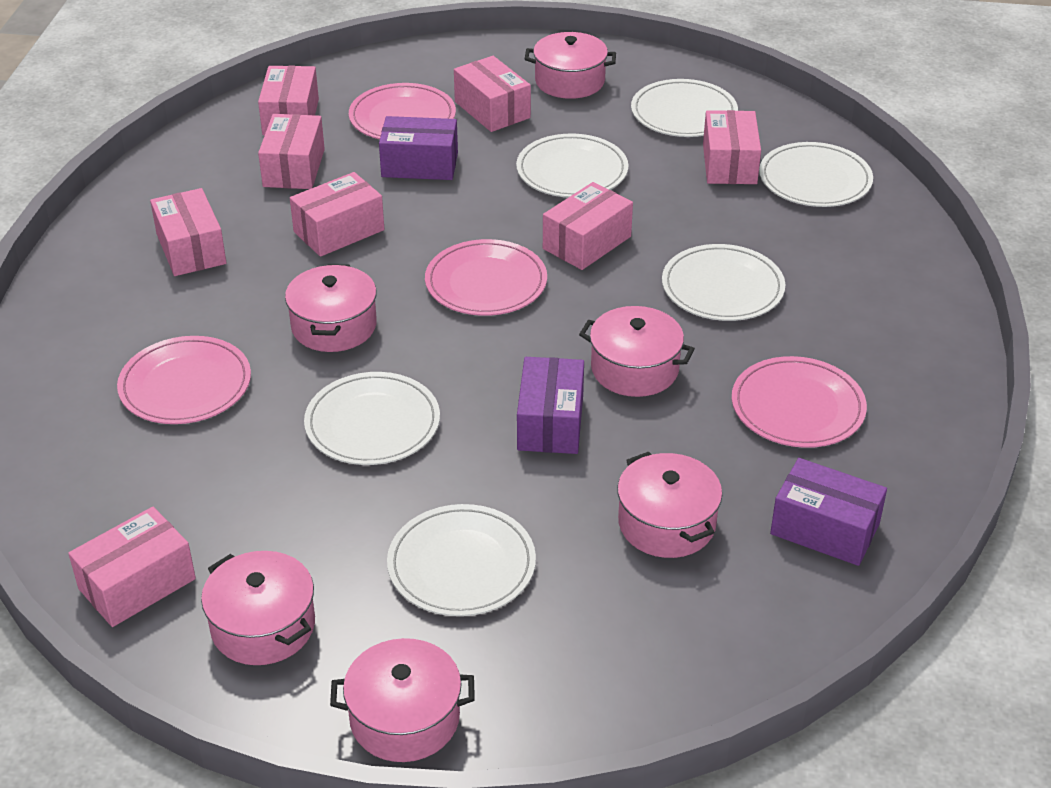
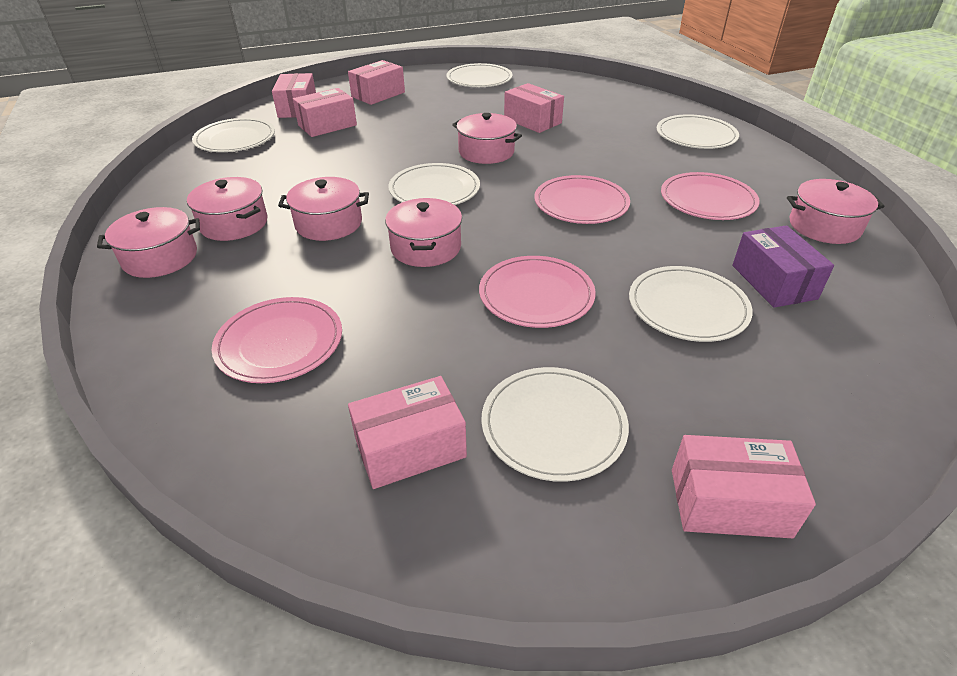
pink box: 8 -> 6
purple box: 3 -> 1

